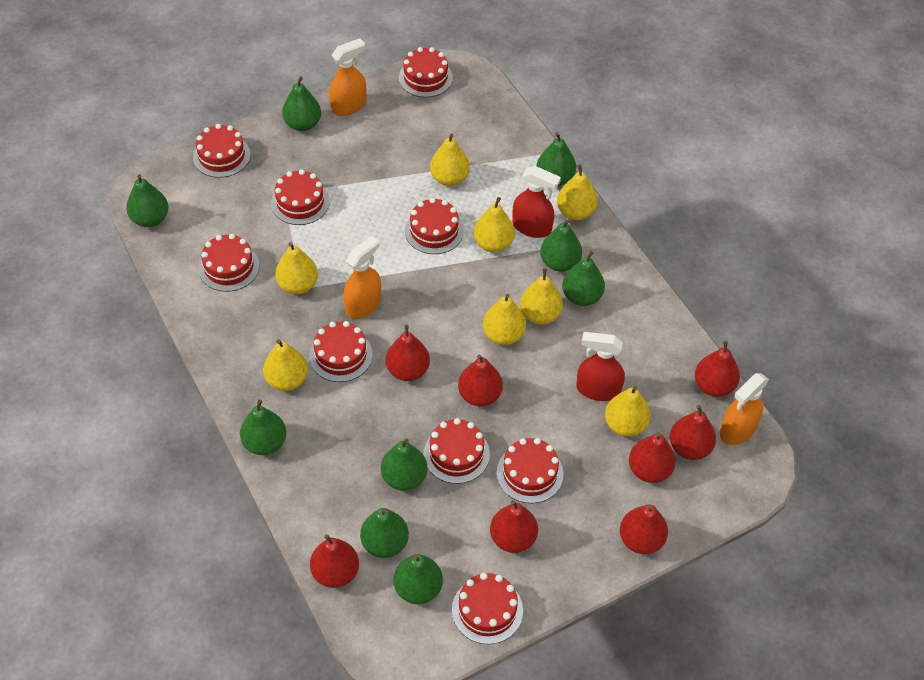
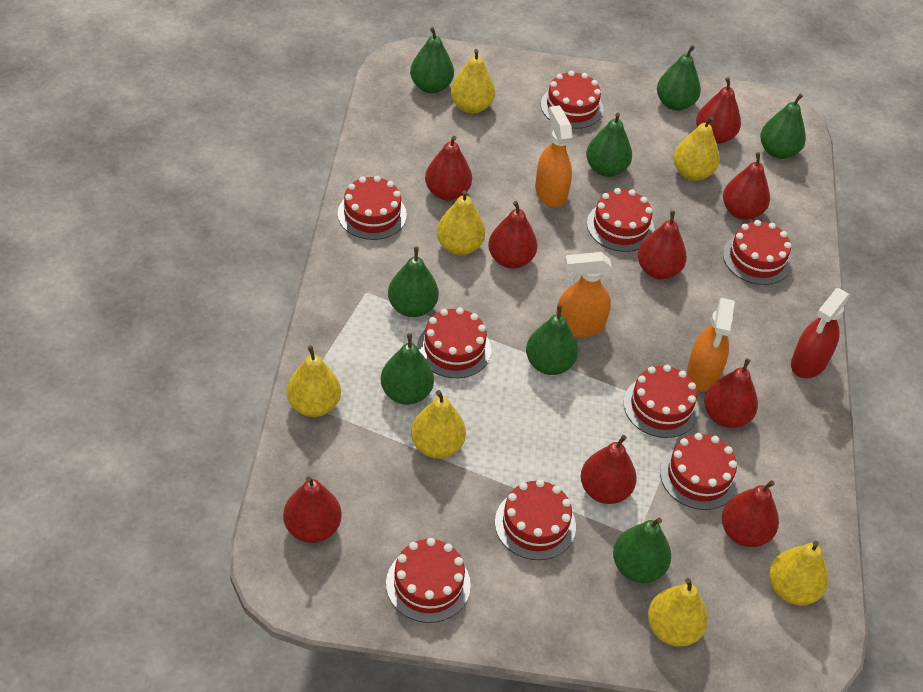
green pear: 9 -> 8
red pear: 8 -> 9
red spray bottle: 2 -> 1
yellow pear: 8 -> 7

